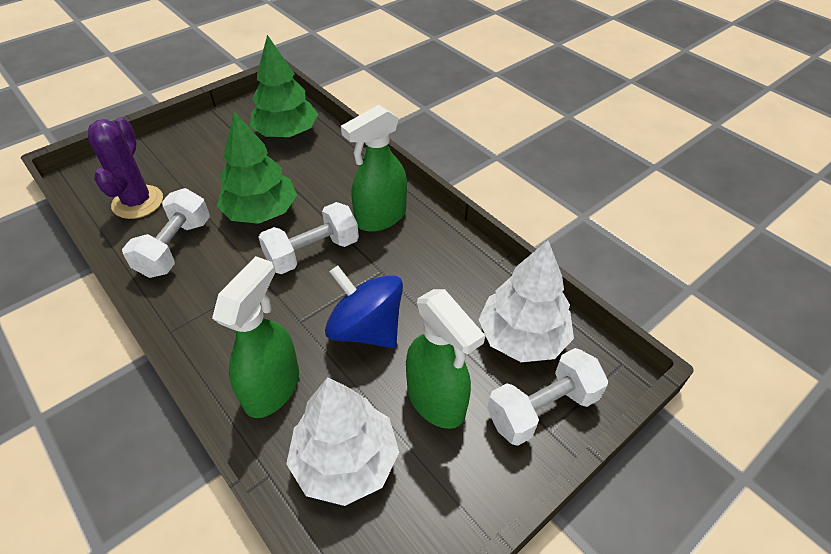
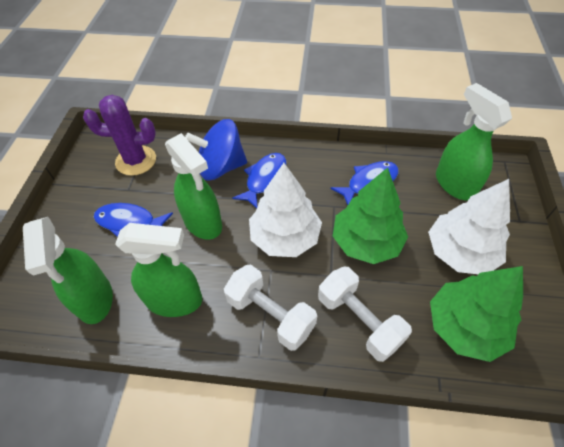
blue fish: 0 -> 3
green spray bottle: 3 -> 4
white dumbbell: 3 -> 2

